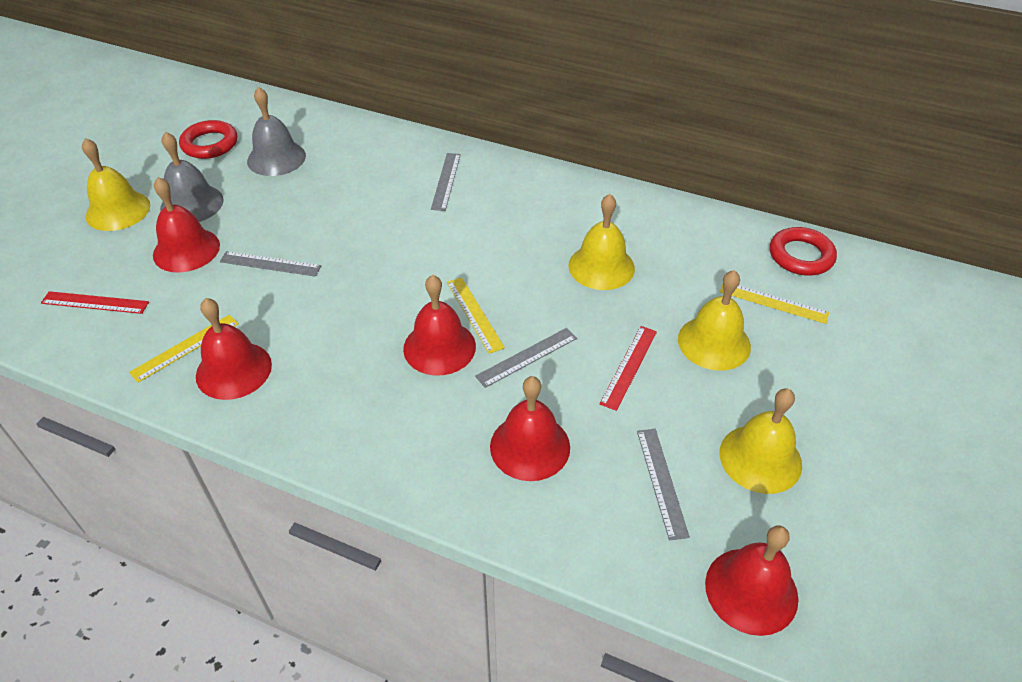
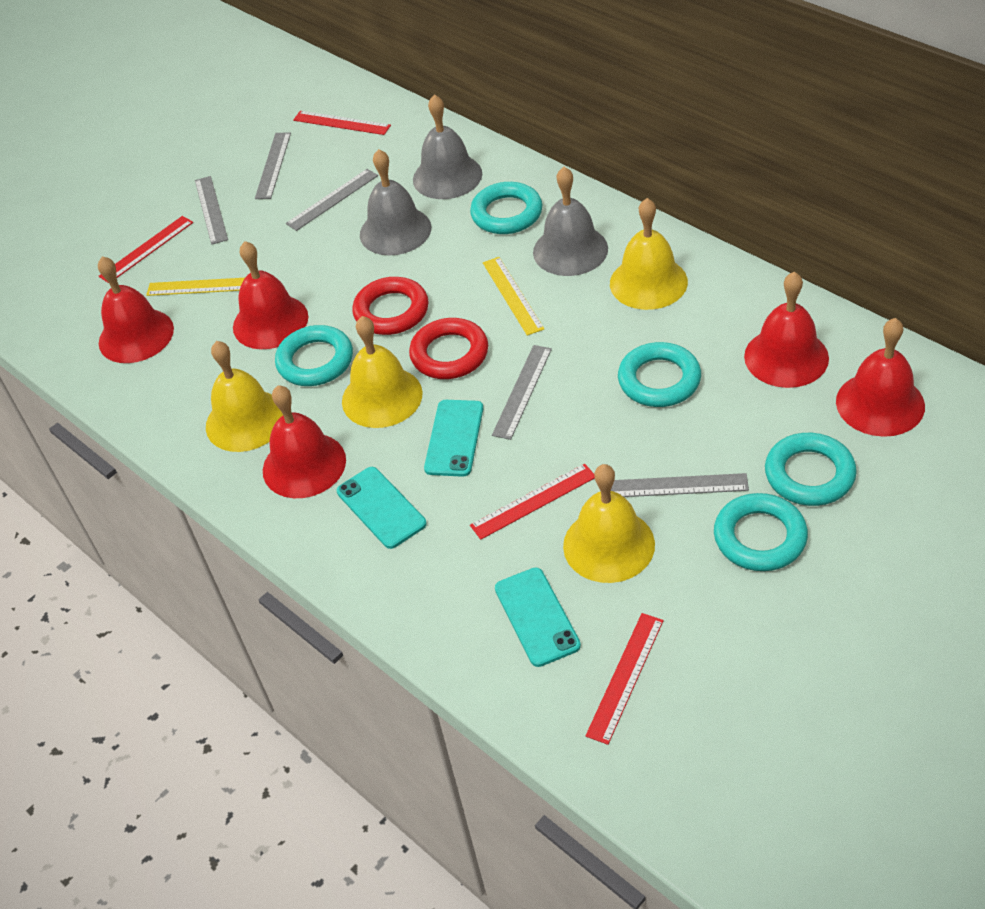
grey bell: 2 -> 3
grey ruler: 4 -> 5
red ruler: 2 -> 4
turquoise phone: 0 -> 3
turquoise ring: 0 -> 5
yellow ruler: 3 -> 2

